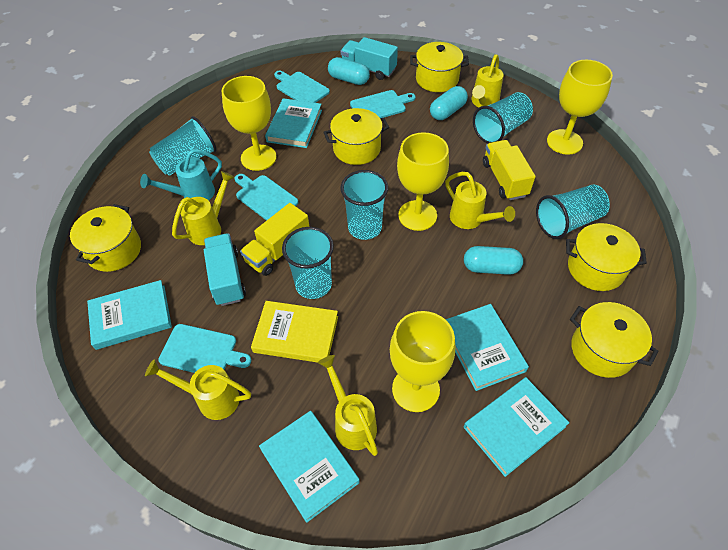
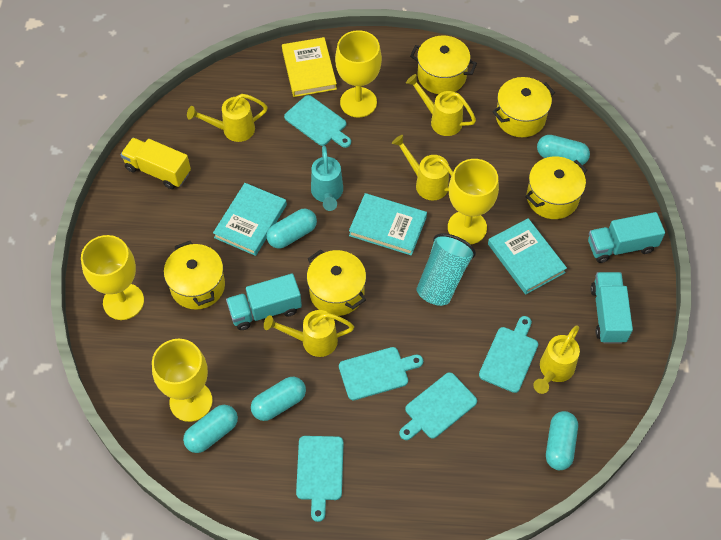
turquoise book: 5 -> 3
turquoise capsule: 3 -> 5
turquoise cup: 5 -> 1
turquoise cutting board: 4 -> 5
turquoise truck: 2 -> 3
yellow truck: 2 -> 1

